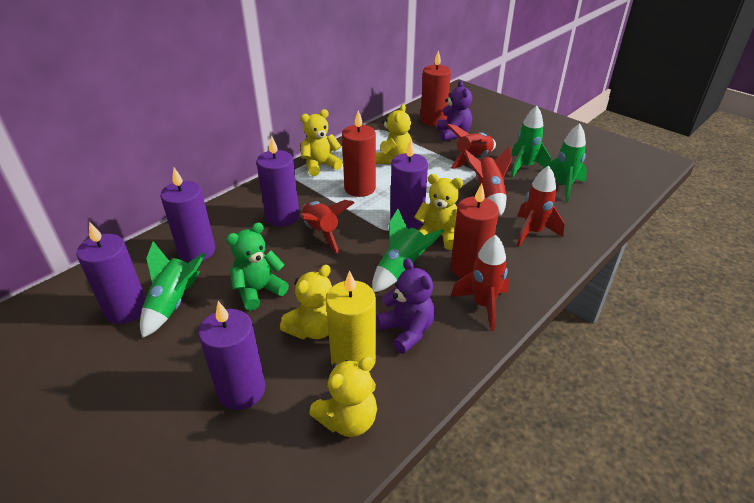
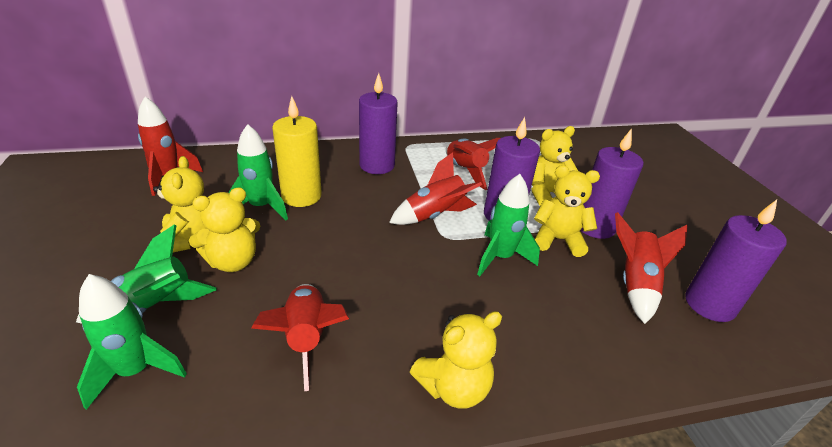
green teddy bear: 1 -> 0
purple candle: 5 -> 4
purple teddy bear: 2 -> 0
red candle: 3 -> 0

